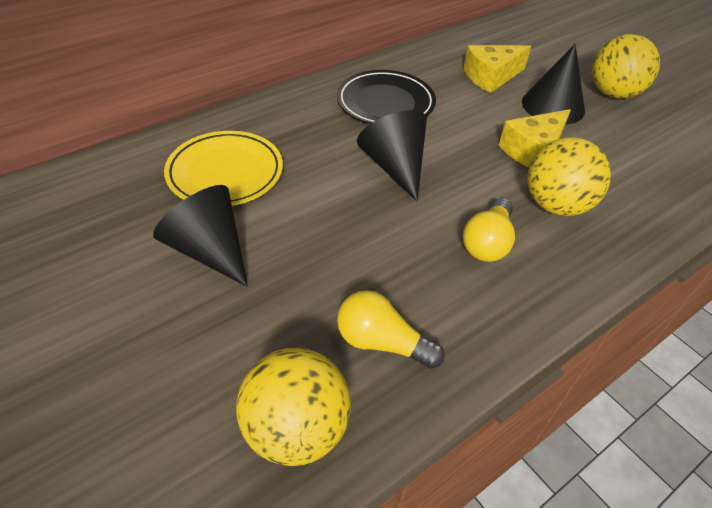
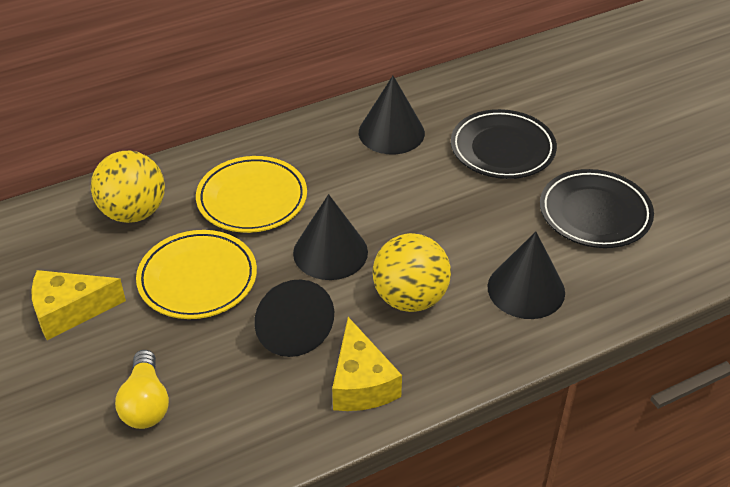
black cone: 3 -> 4
black plate: 1 -> 2
yellow ball: 3 -> 2
yellow light bulb: 2 -> 1
yellow plate: 1 -> 2

